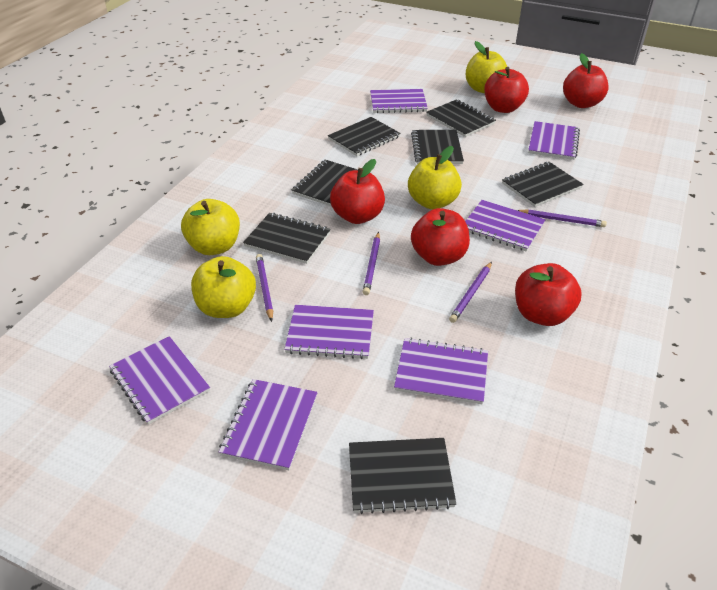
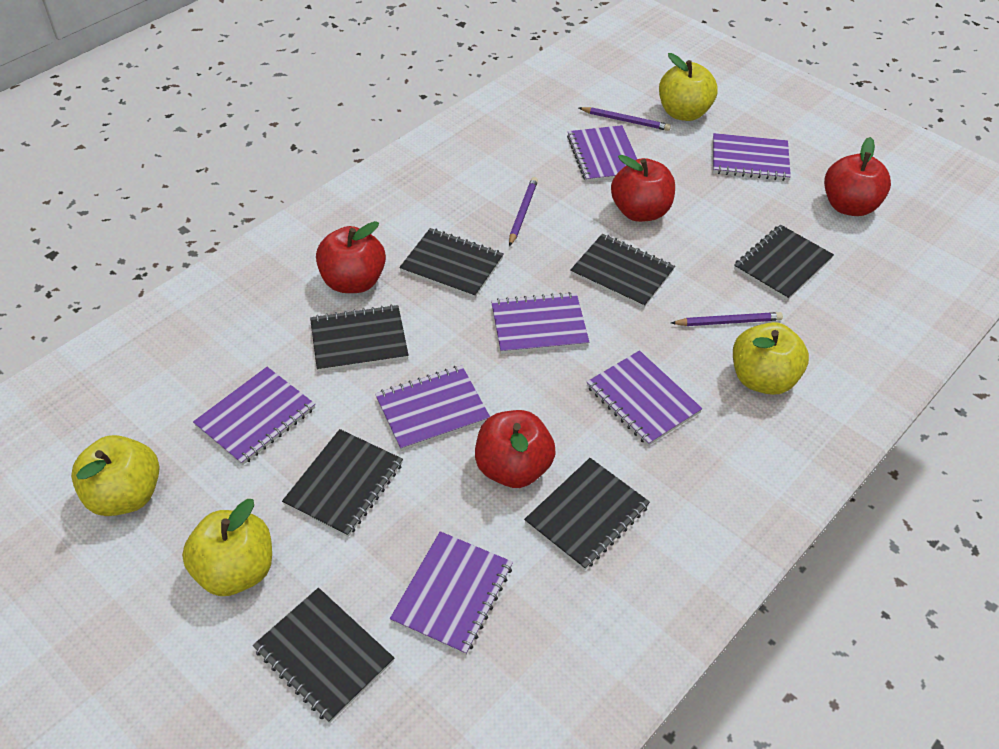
purple pencil: 4 -> 3
red apple: 5 -> 4

